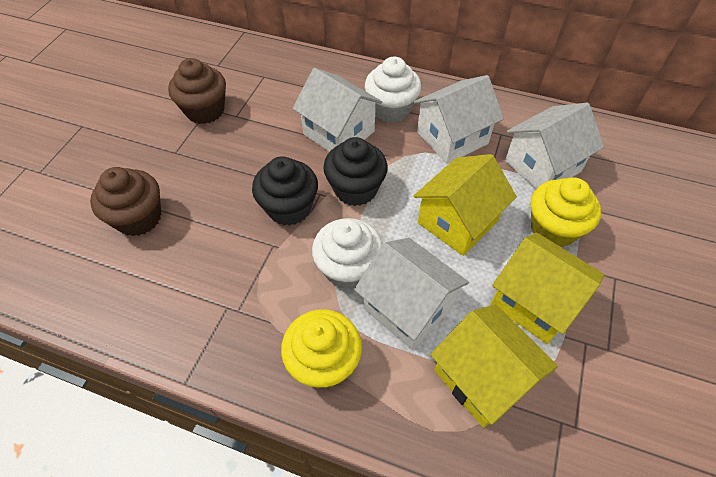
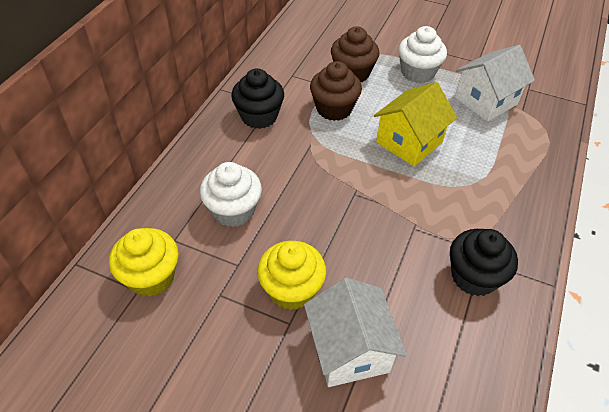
white house: 4 -> 2
yellow house: 3 -> 1

